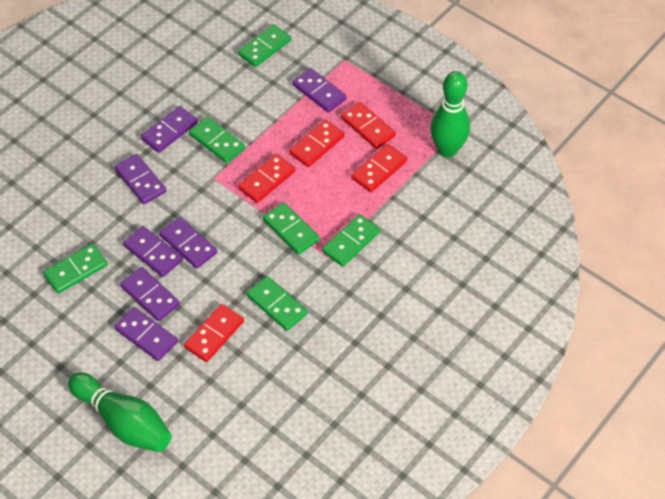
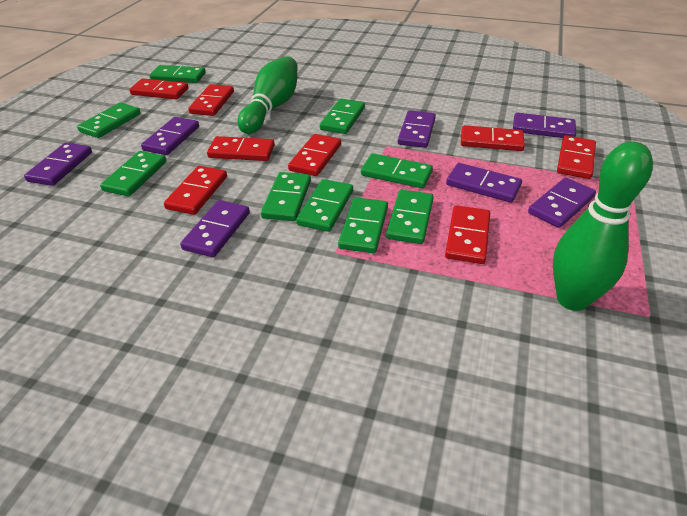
green domino: 6 -> 9
red domino: 5 -> 8

